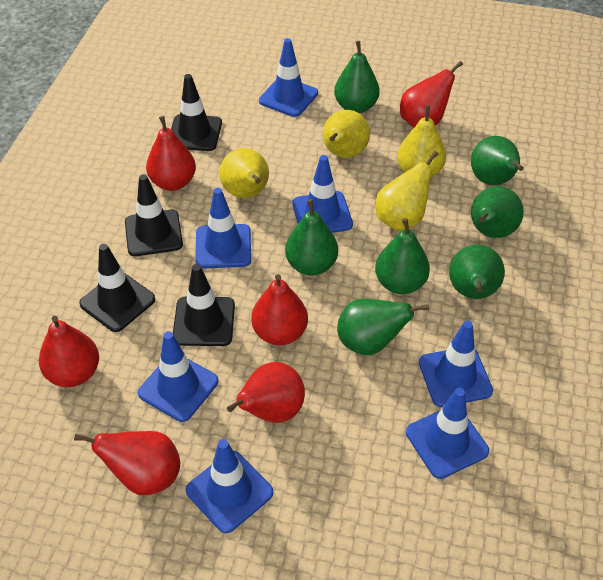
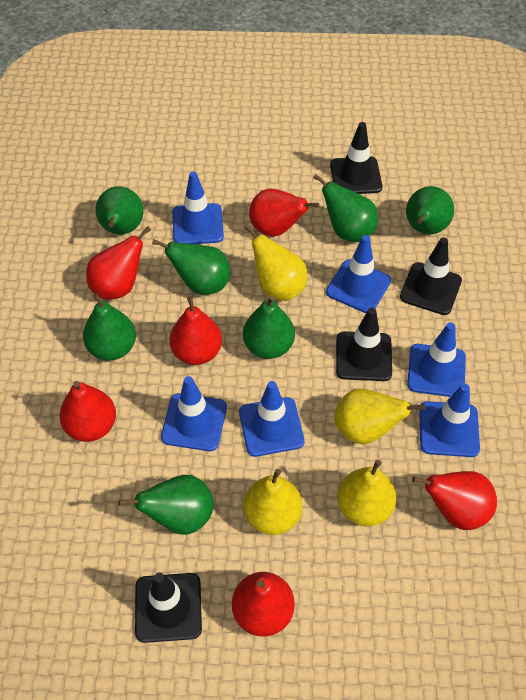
blue traffic cone: 7 -> 6

